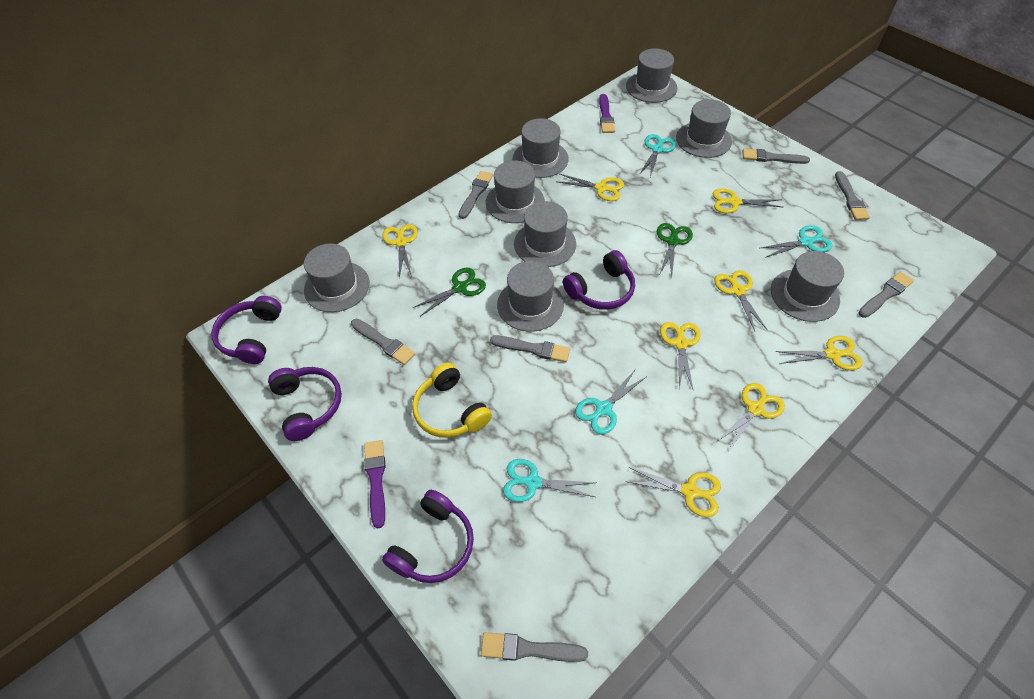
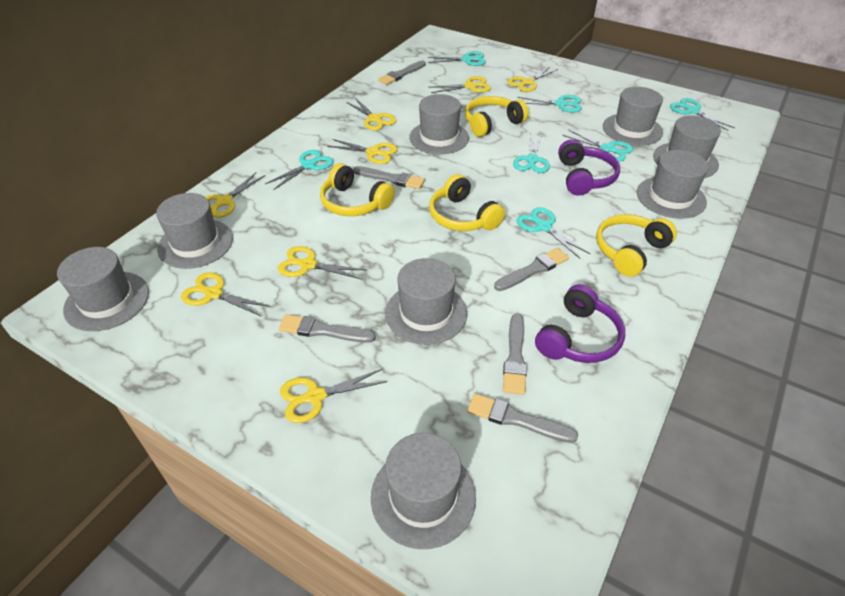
green scissors: 2 -> 0
grey brush: 7 -> 6
purple brush: 2 -> 0
purple headphones: 4 -> 2
turquoise scissors: 4 -> 7
yellow headphones: 1 -> 4

